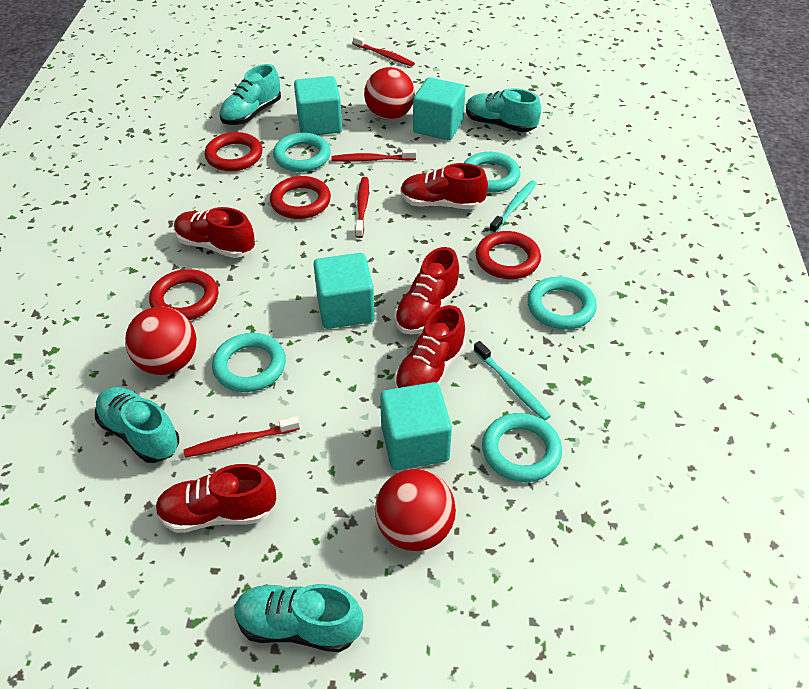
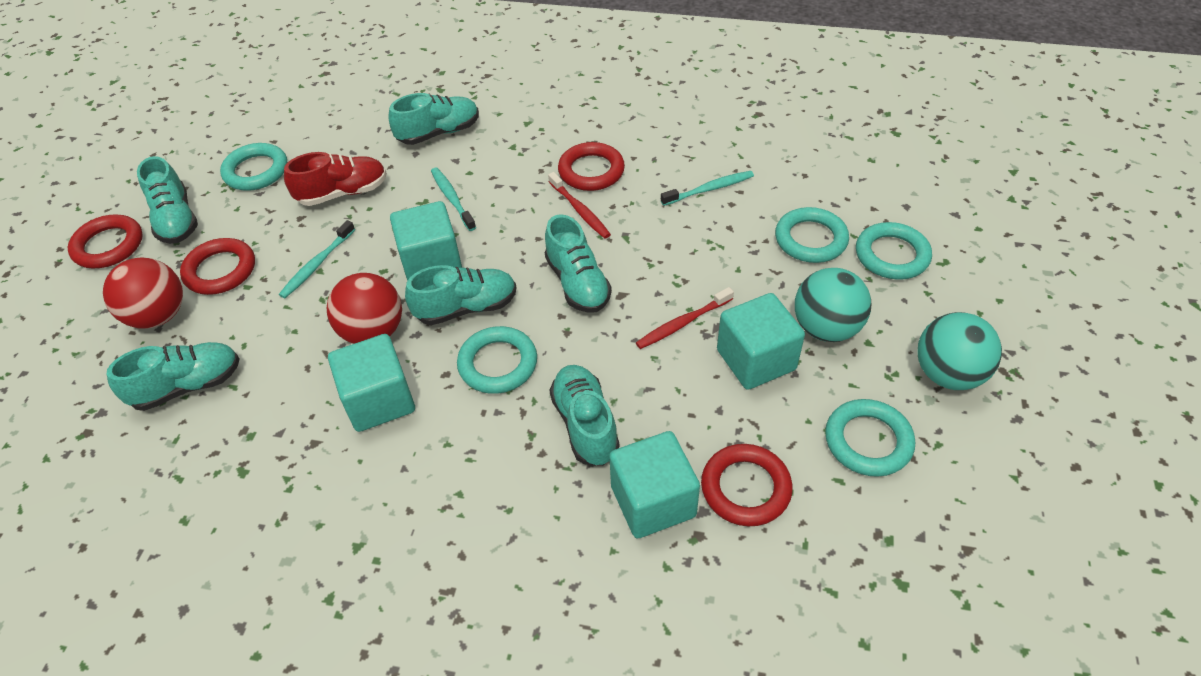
red ball: 3 -> 2
red shoe: 5 -> 1
red toothbrush: 4 -> 2
turquoise ball: 0 -> 2
turquoise shoe: 4 -> 6
turquoise toothbrush: 2 -> 3

